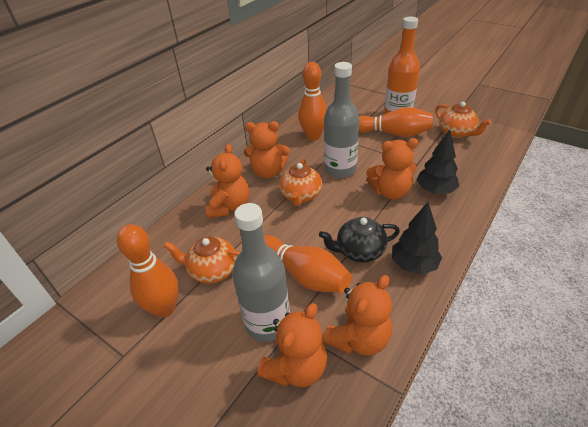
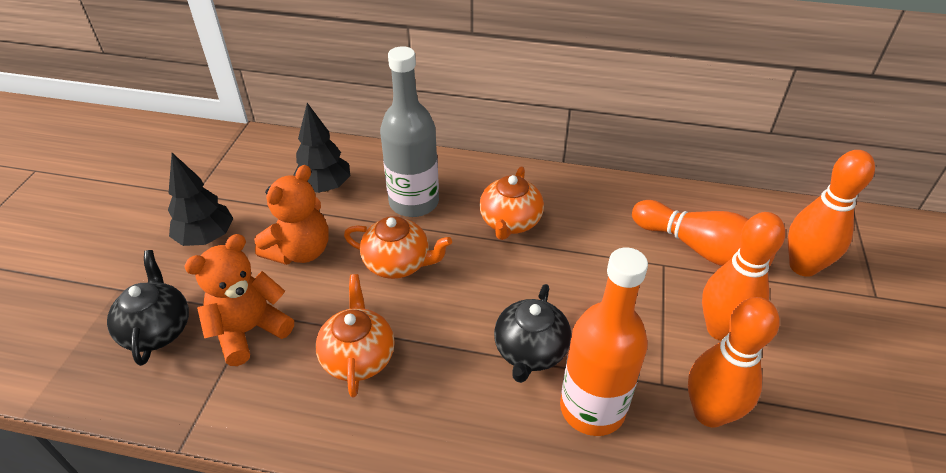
black teapot: 1 -> 2
grey bottle: 2 -> 1
orange teddy bear: 5 -> 2

